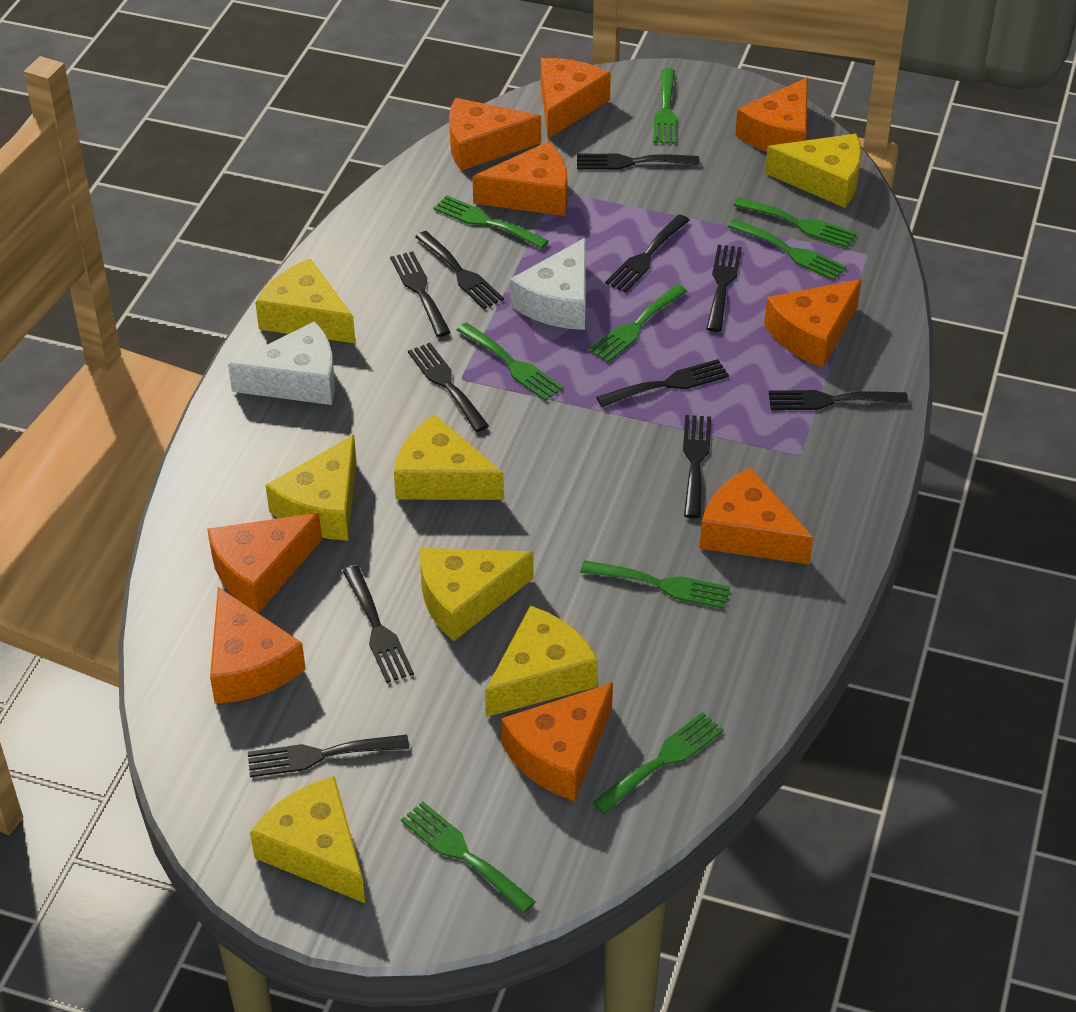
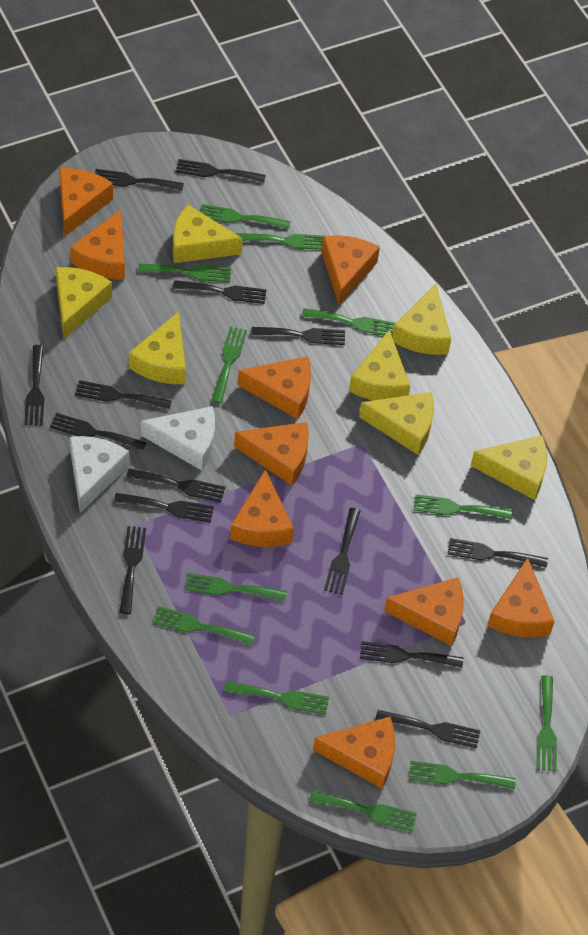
black fork: 11 -> 14
green fork: 9 -> 12

